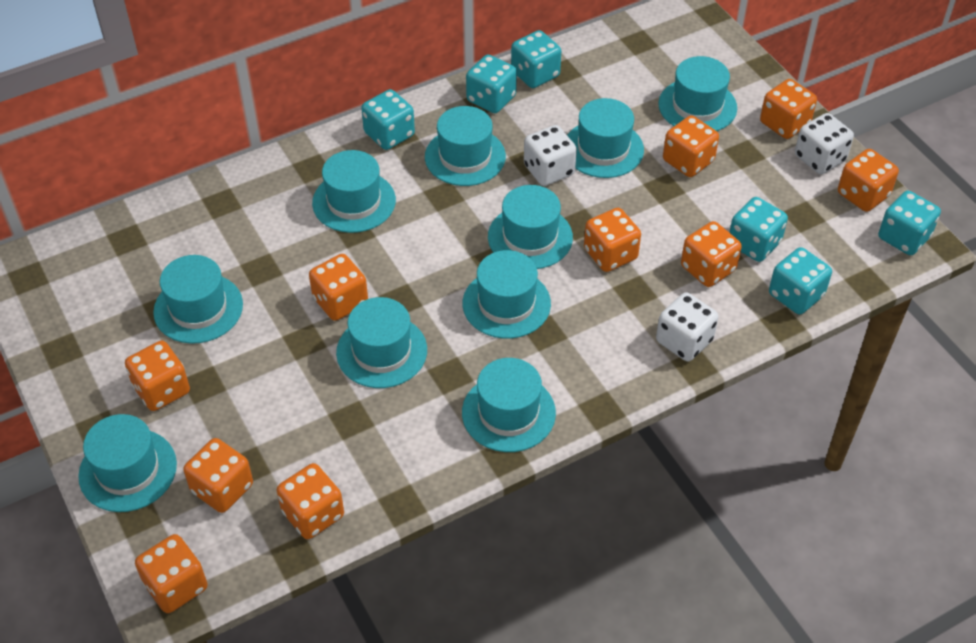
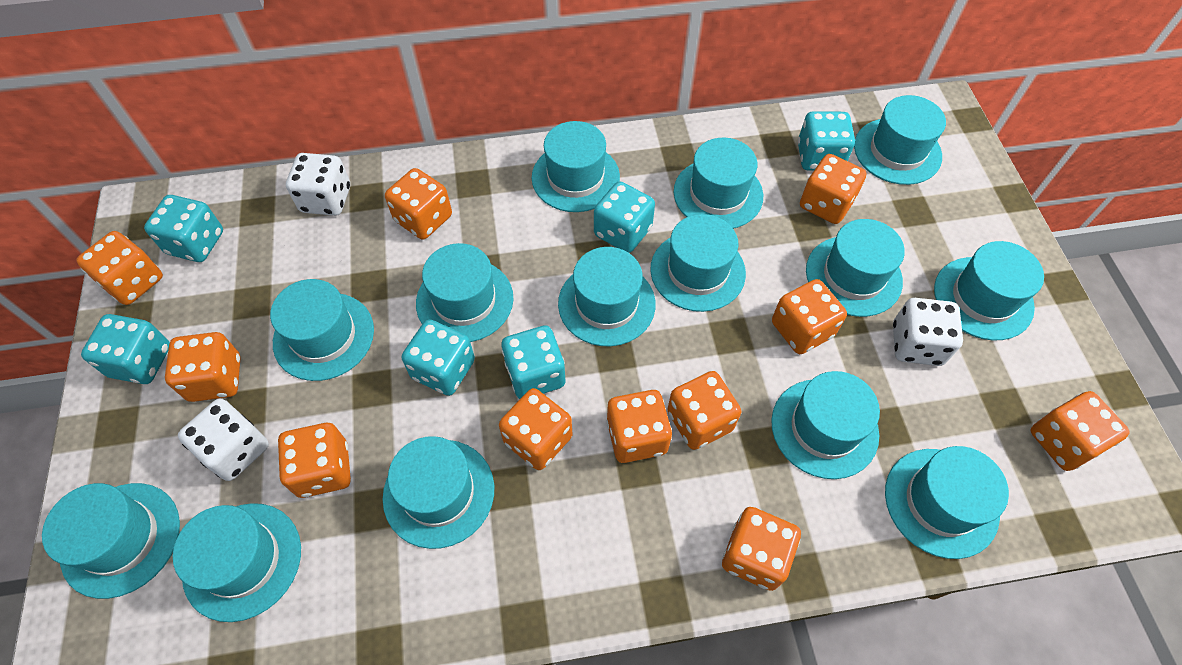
orange dice: 10 -> 11
turquoise hat: 10 -> 14

